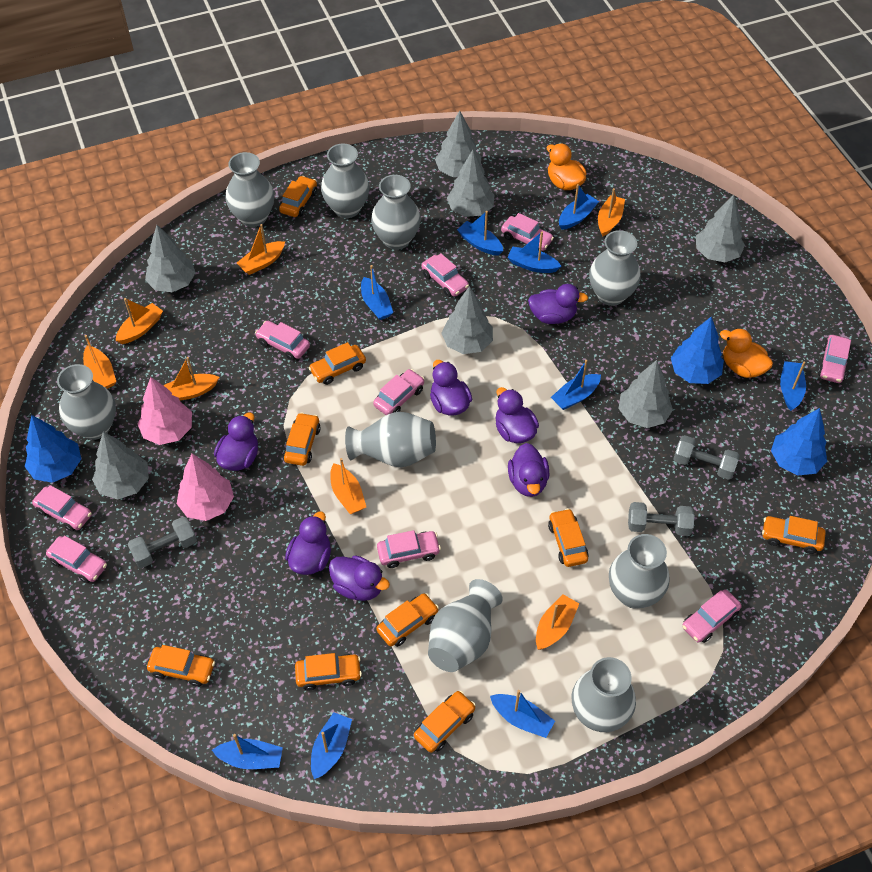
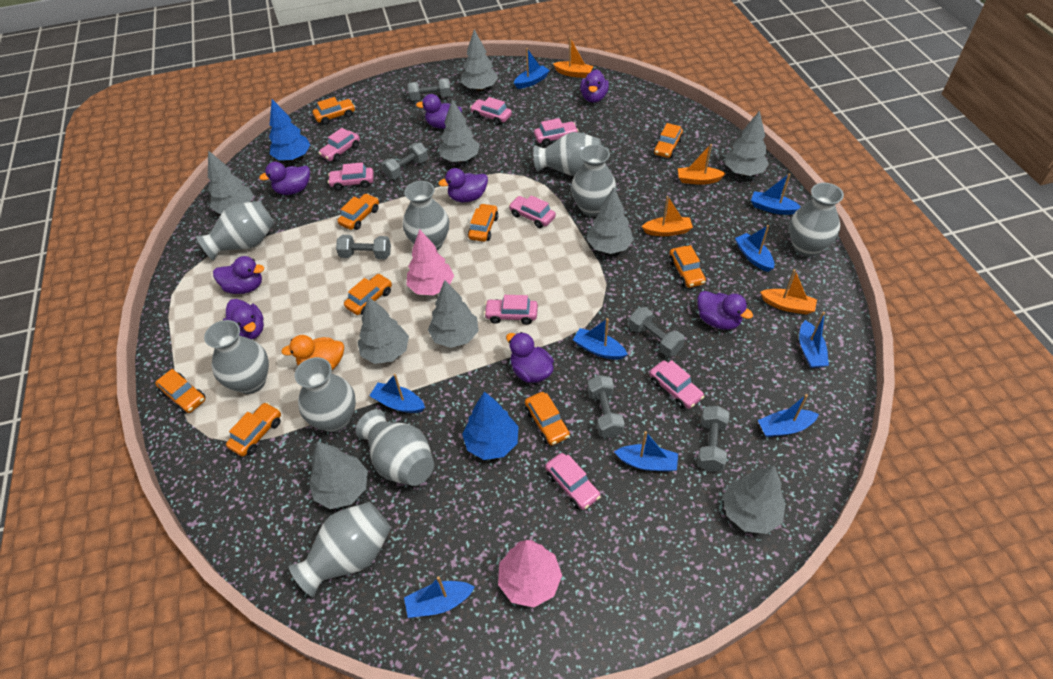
blue tree: 3 -> 2
grey dumbbell: 3 -> 6
grey tree: 7 -> 9
orange boat: 7 -> 4
orange duck: 2 -> 1
pink car: 9 -> 8
purple duck: 7 -> 8

